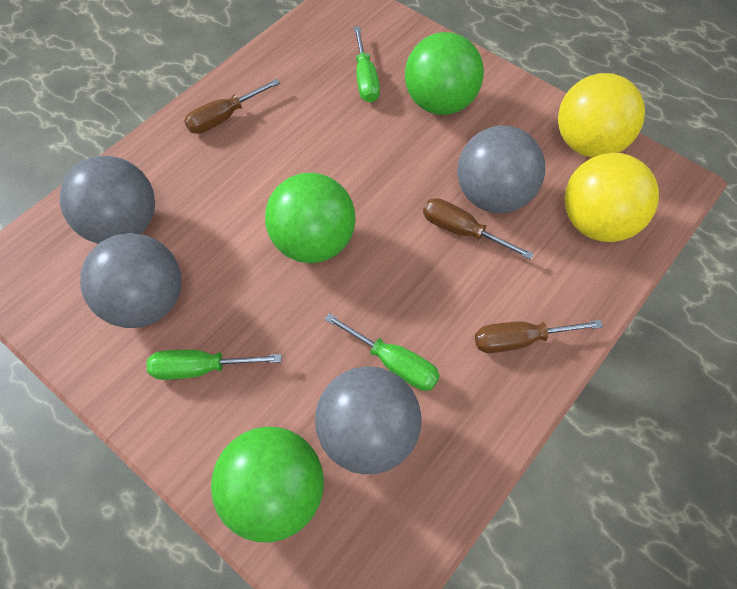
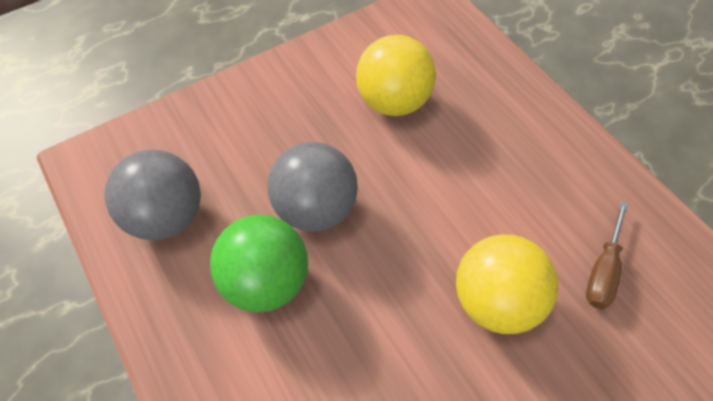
brown screwdriver: 3 -> 1
green ball: 3 -> 1
green screwdriver: 3 -> 0
grey ball: 4 -> 2

